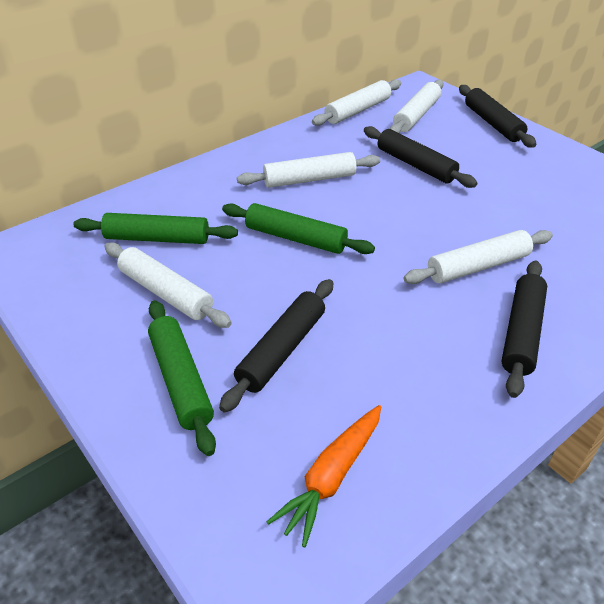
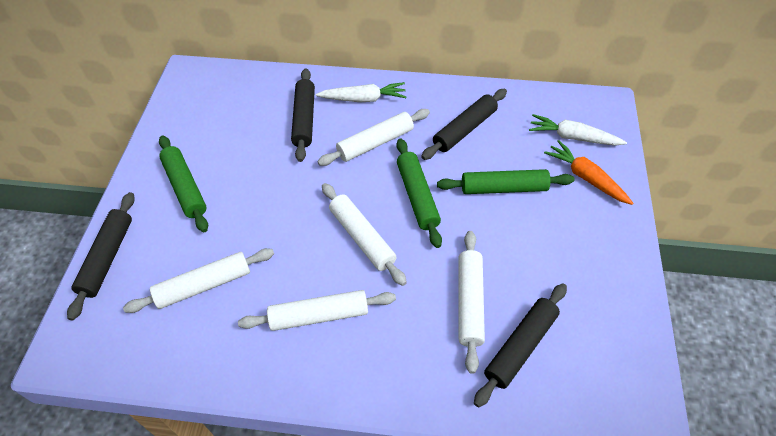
white carrot: 0 -> 2

